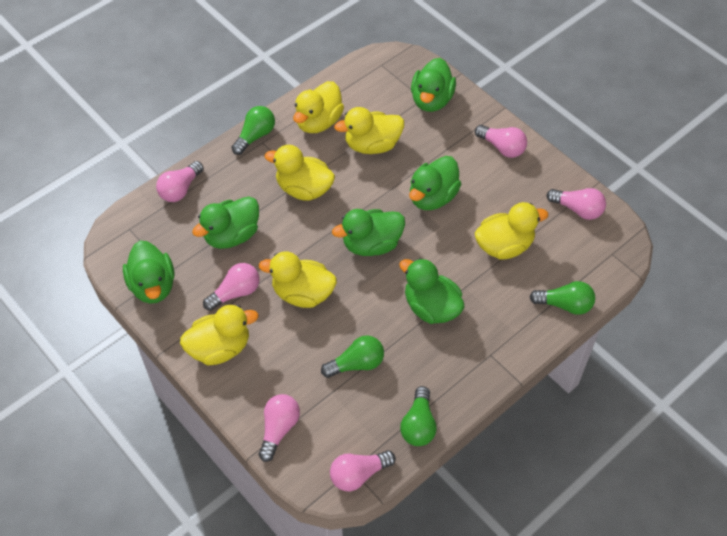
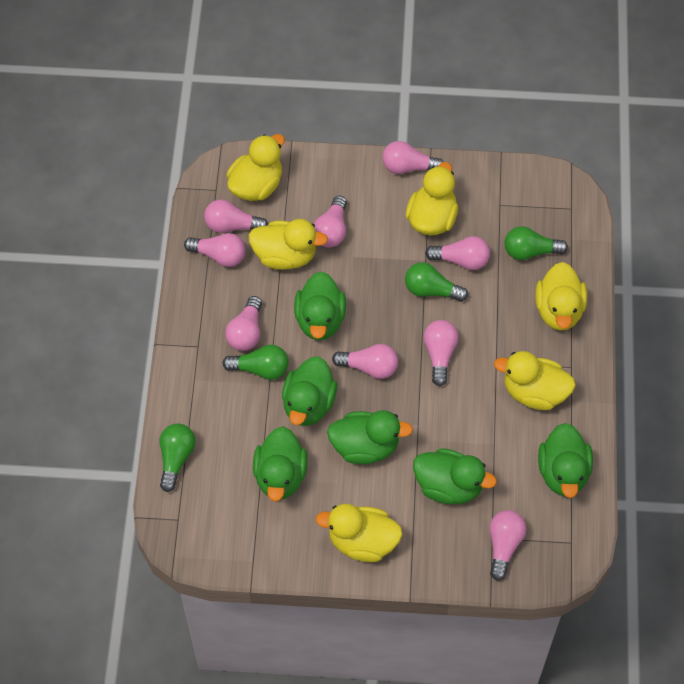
pink light bulb: 6 -> 9

